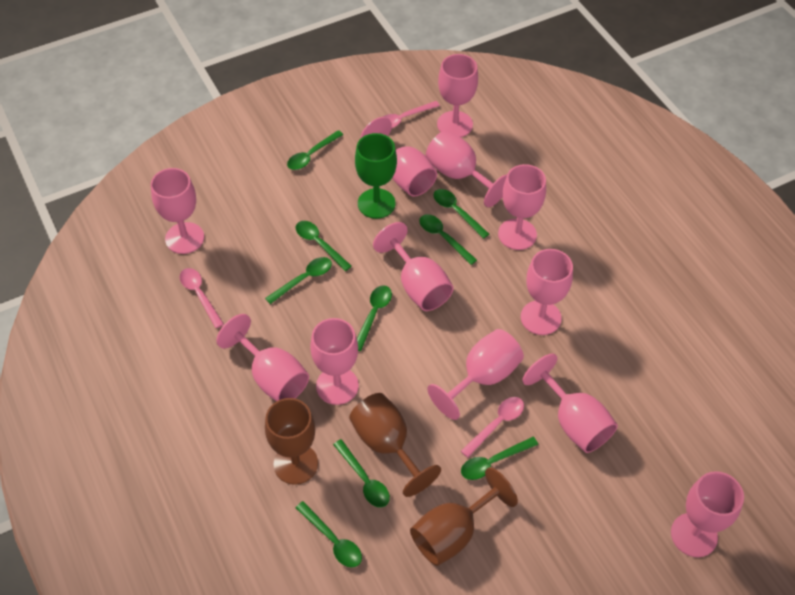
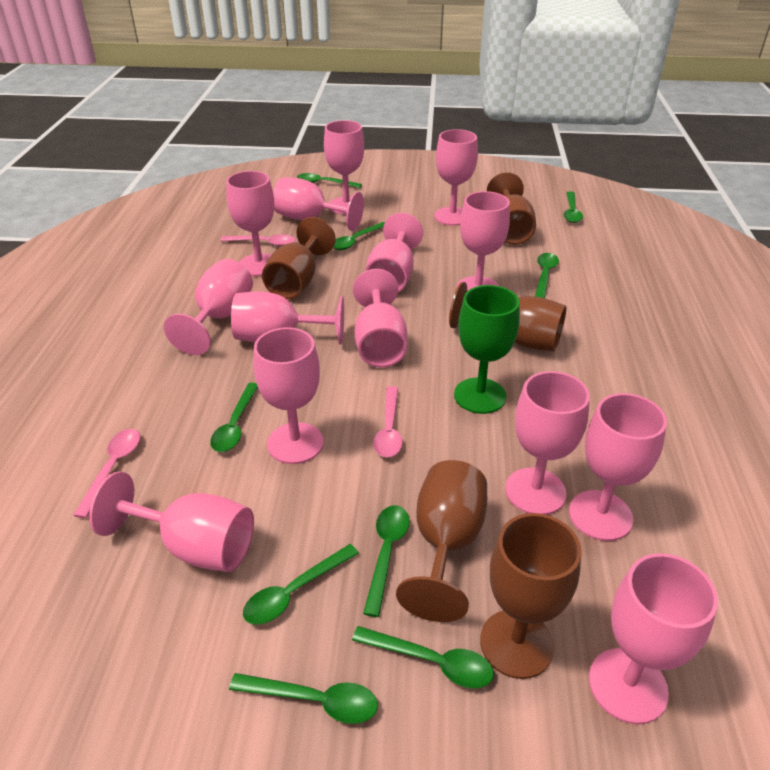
brown goblet: 3 -> 5
pink goblet: 12 -> 14

